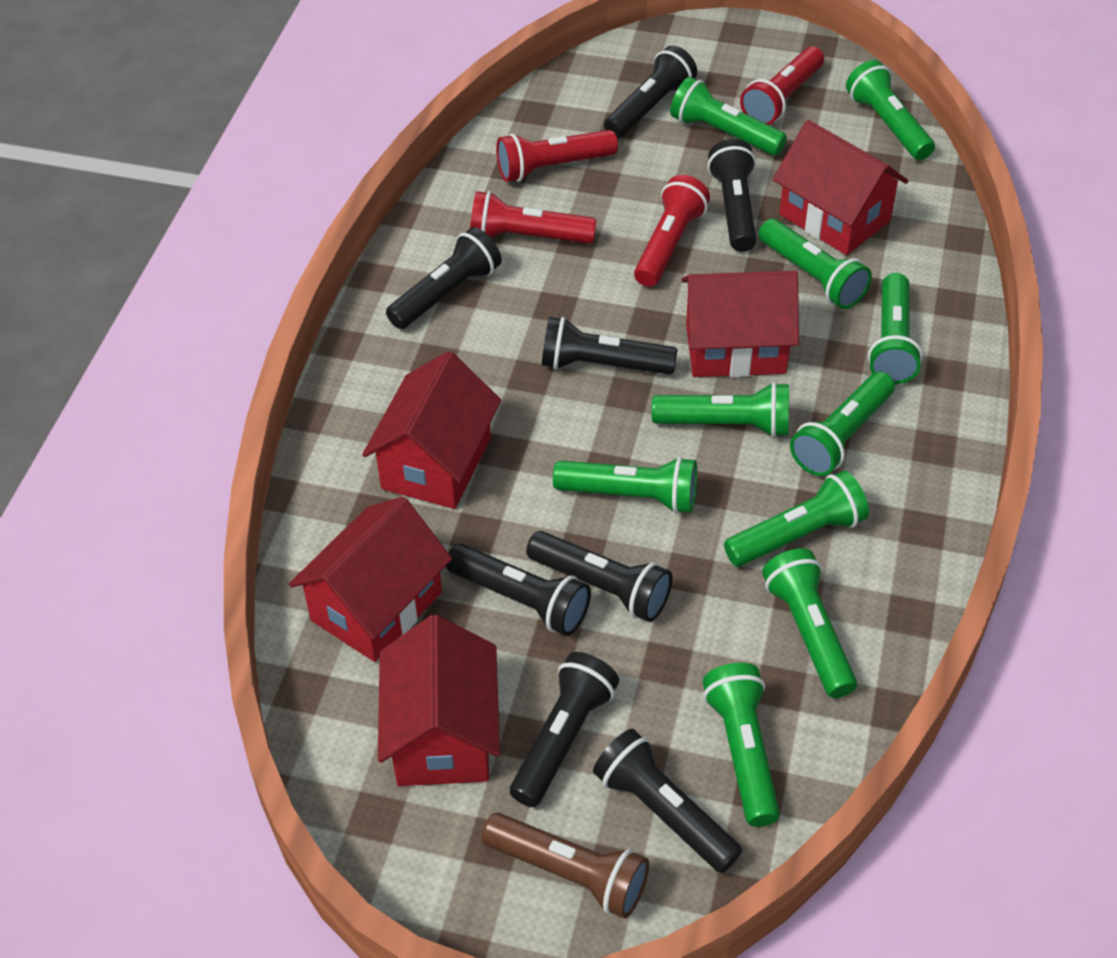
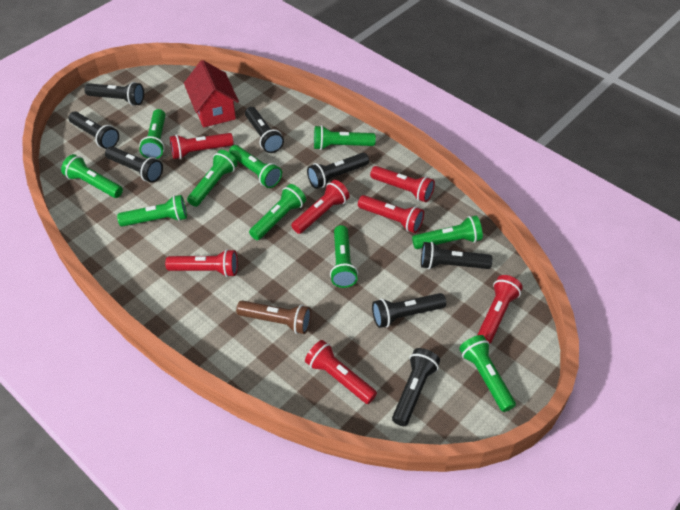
red flashlight: 4 -> 7
red house: 5 -> 1

